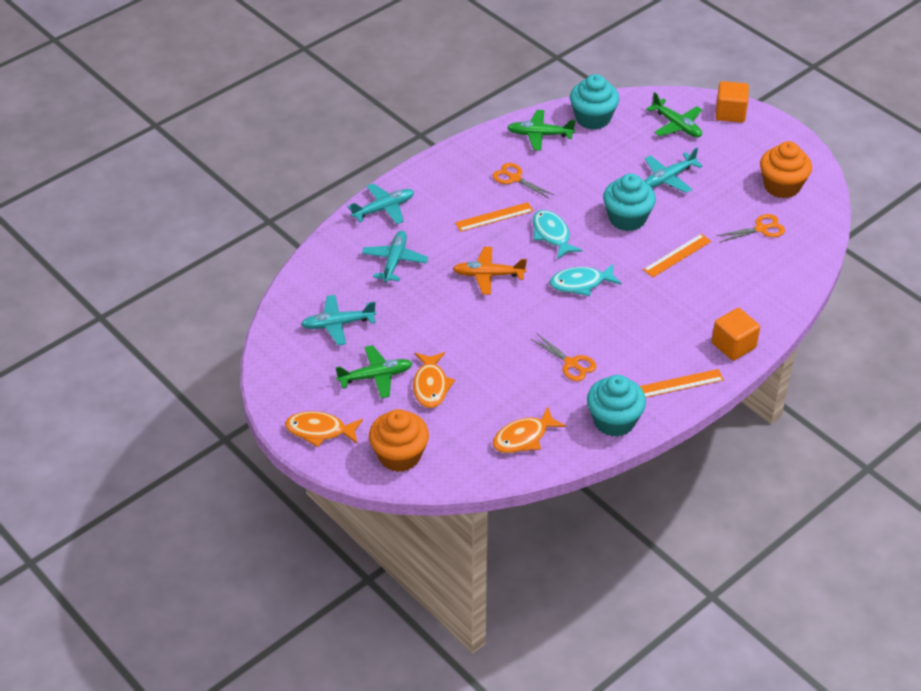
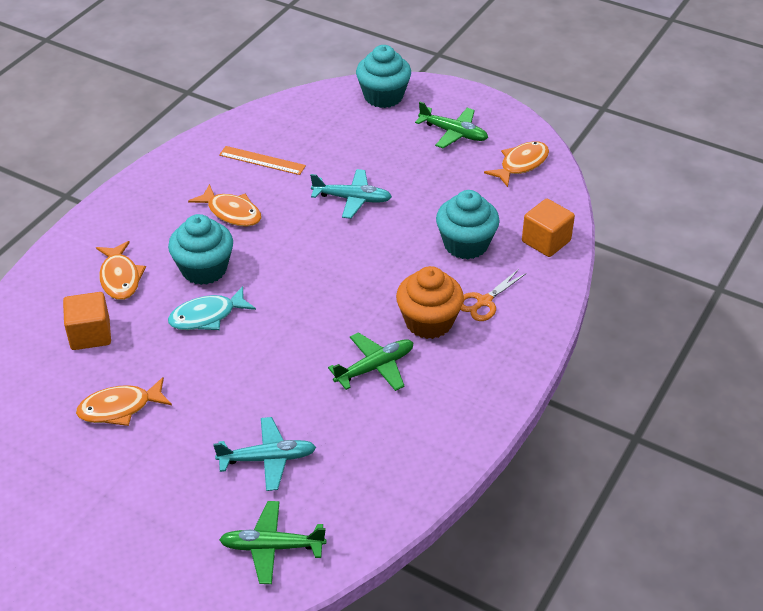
orange cupcake: 2 -> 1
orange fish: 3 -> 4
orange plane: 1 -> 0
orange ruler: 3 -> 1
orange scissors: 3 -> 1
turquoise fish: 2 -> 1
turquoise plane: 4 -> 2

